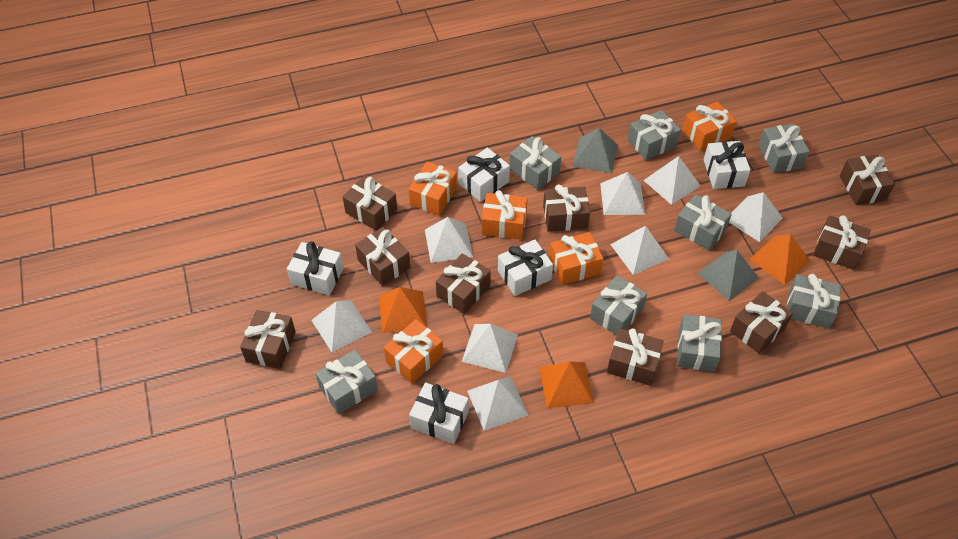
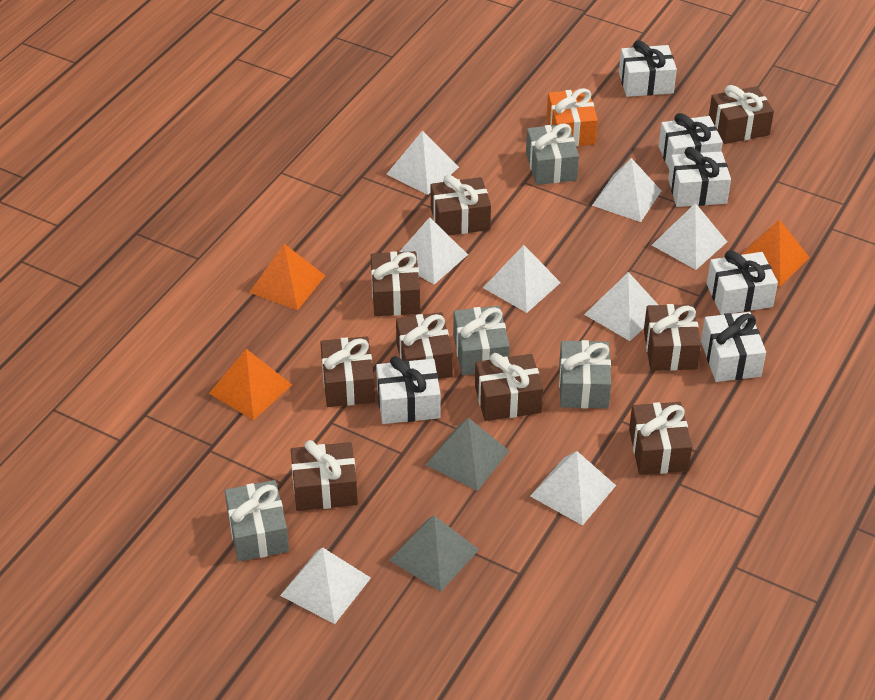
grey gift: 8 -> 4
orange gift: 5 -> 1
white gift: 5 -> 6

